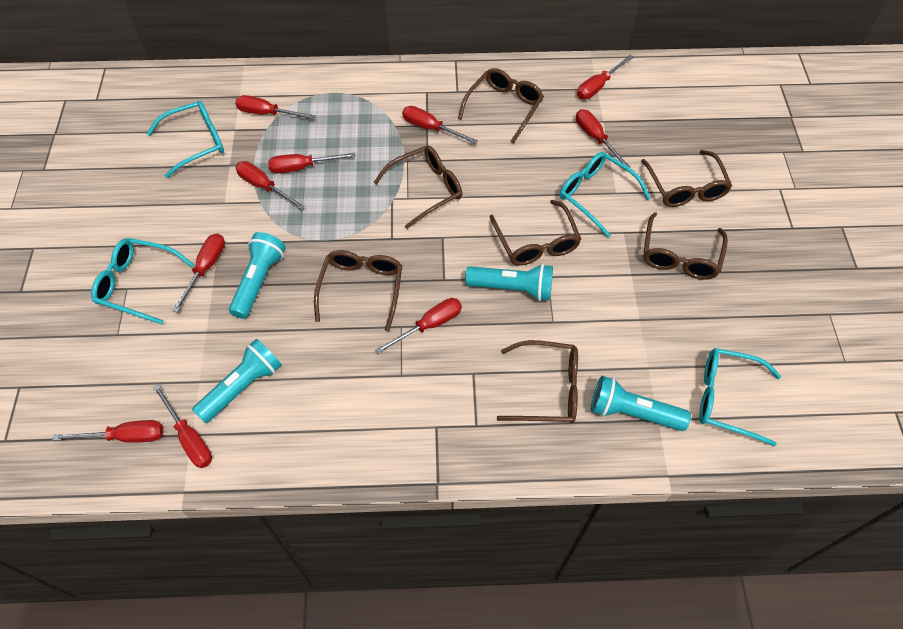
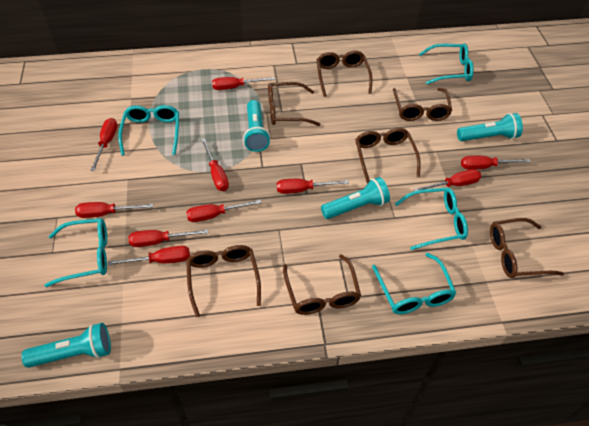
turquoise glasses: 4 -> 5

